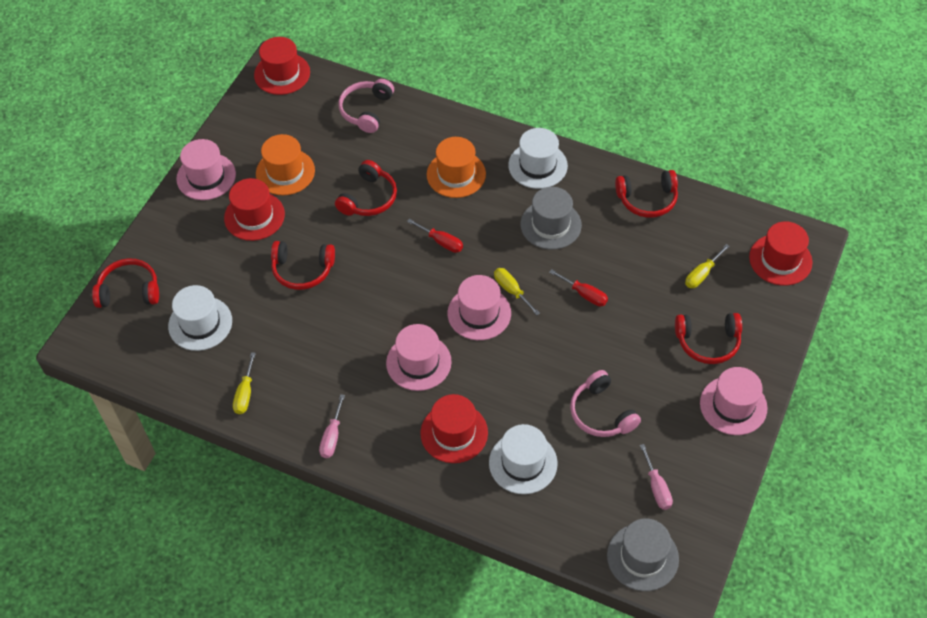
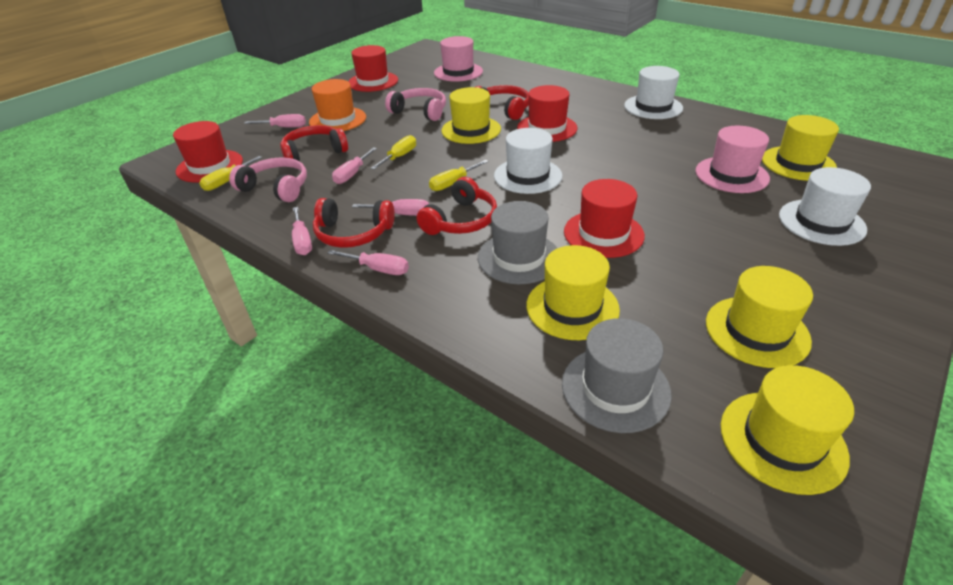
orange hat: 2 -> 1
pink hat: 4 -> 2
pink screwdriver: 2 -> 5
red headphones: 5 -> 4
red screwdriver: 2 -> 0
yellow hat: 0 -> 5

